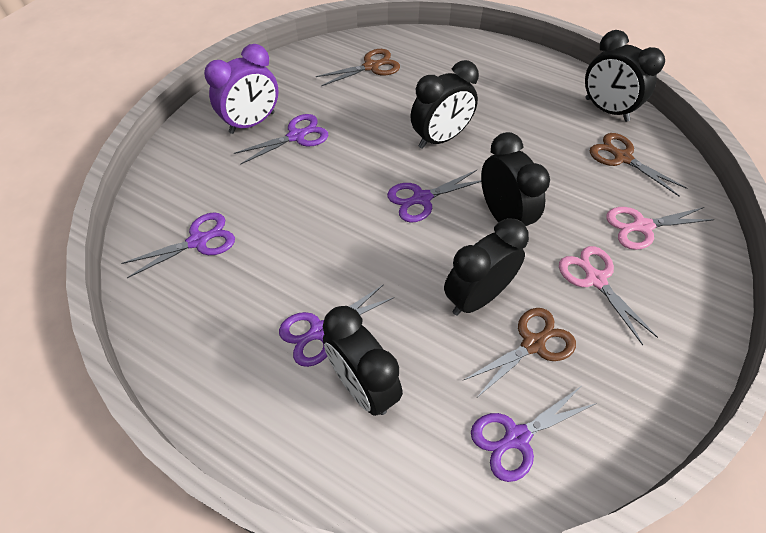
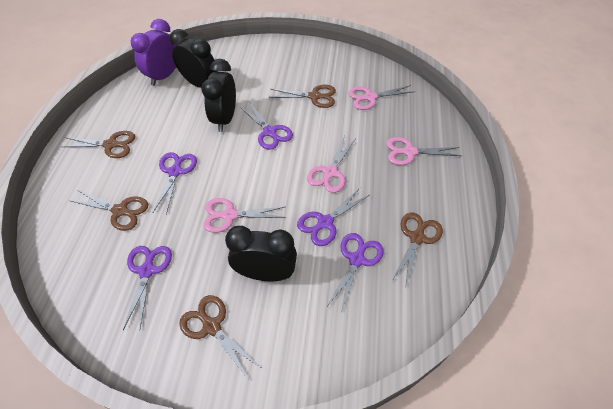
black clock: 5 -> 3
brown scissors: 3 -> 5
pink scissors: 2 -> 4

